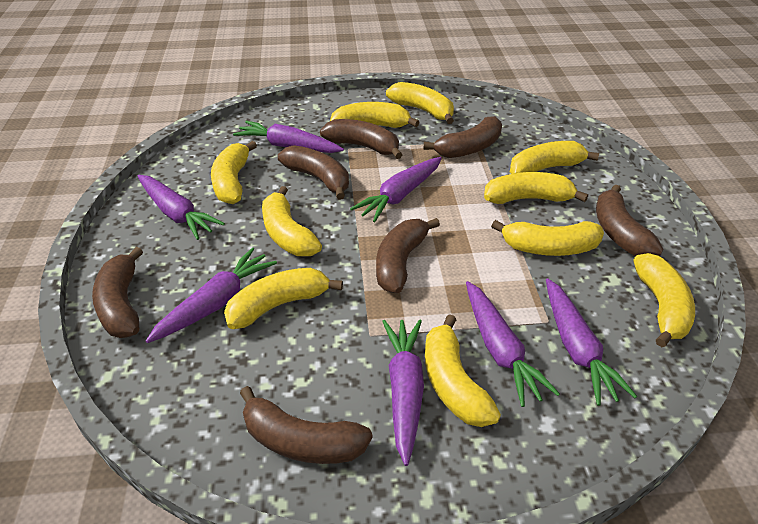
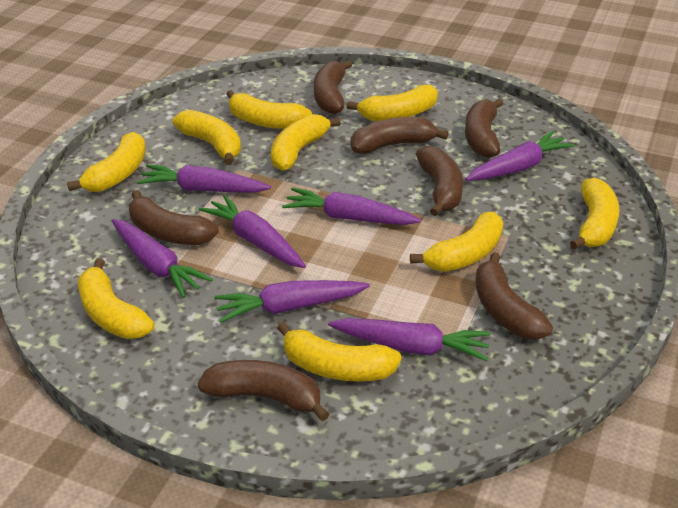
yellow banana: 10 -> 9

